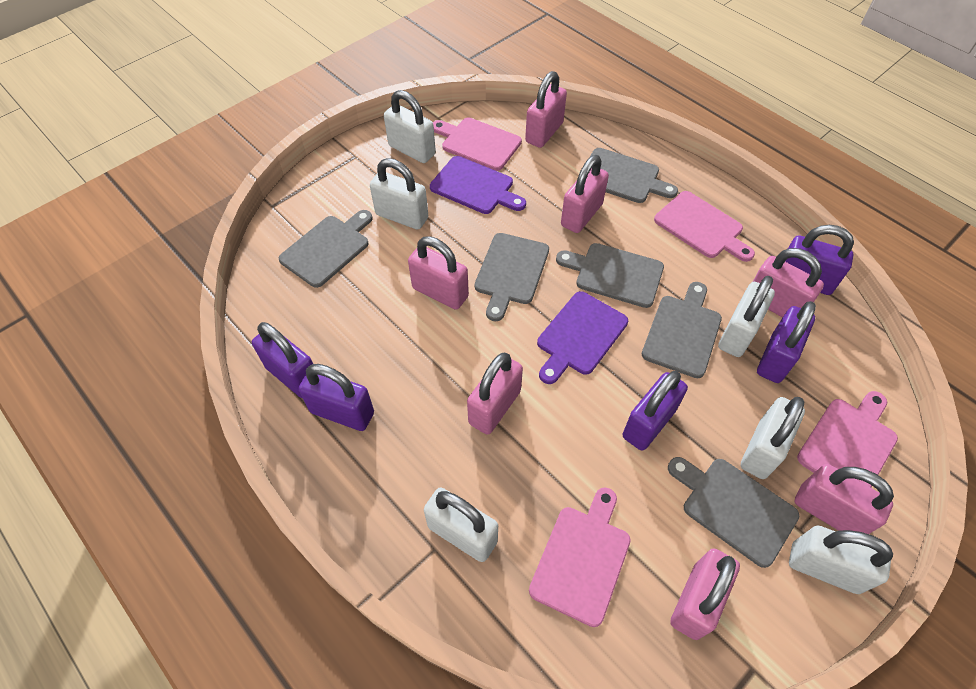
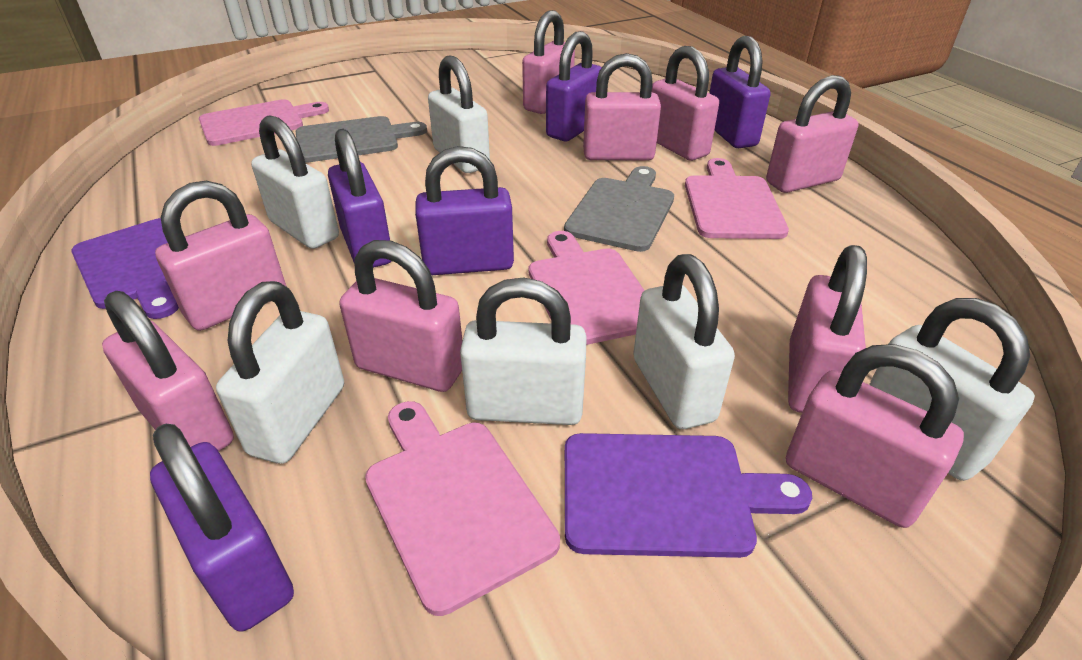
grey cutting board: 6 -> 2
pink padlock: 7 -> 9

